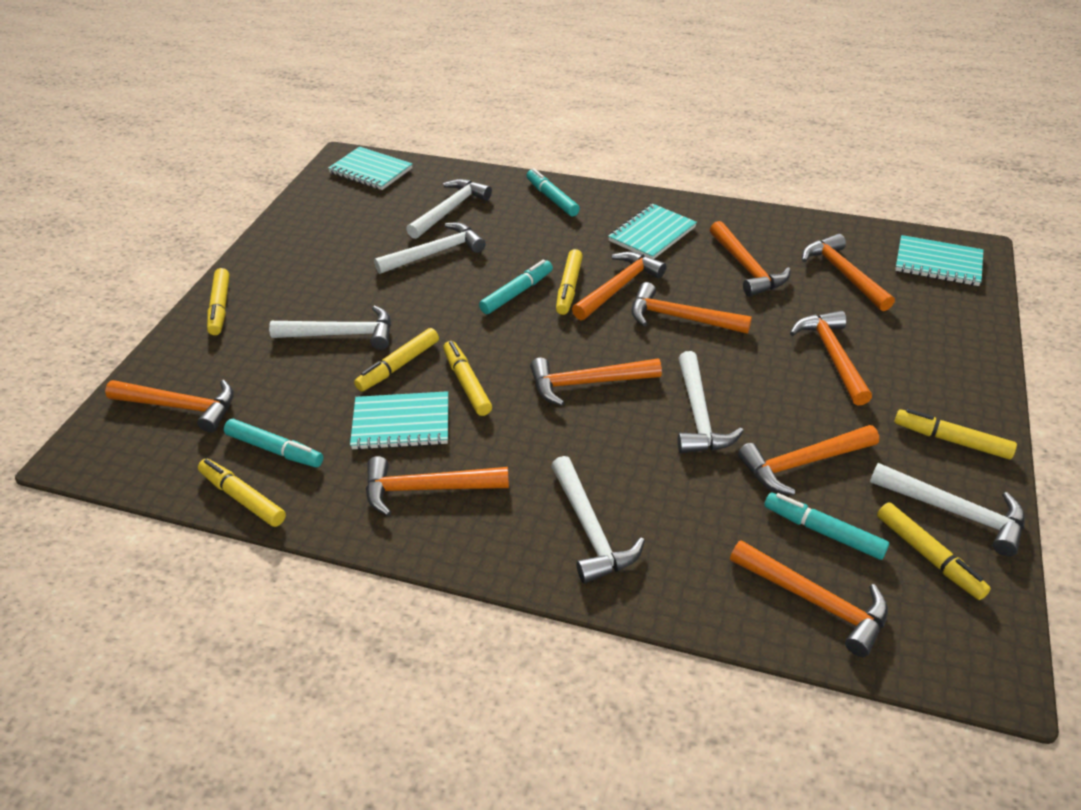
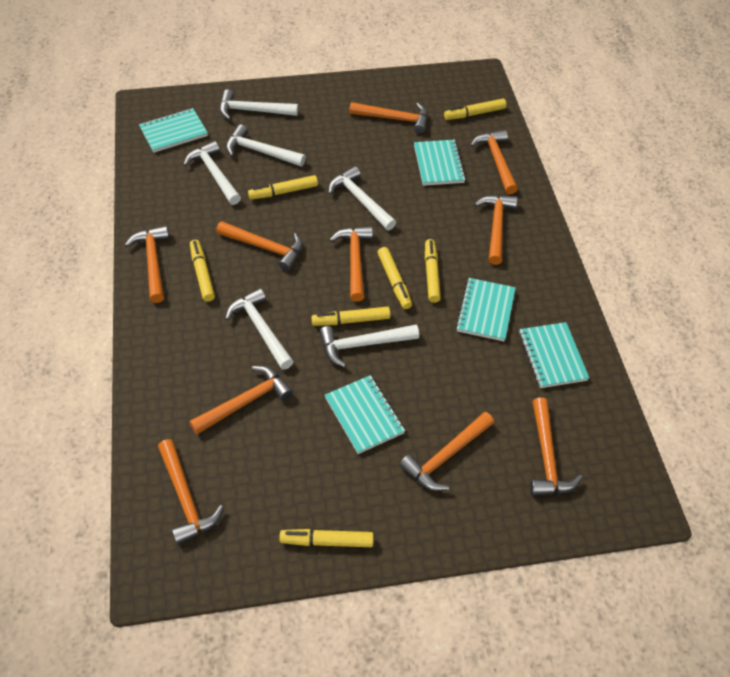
turquoise marker: 4 -> 0
turquoise notebook: 4 -> 5

